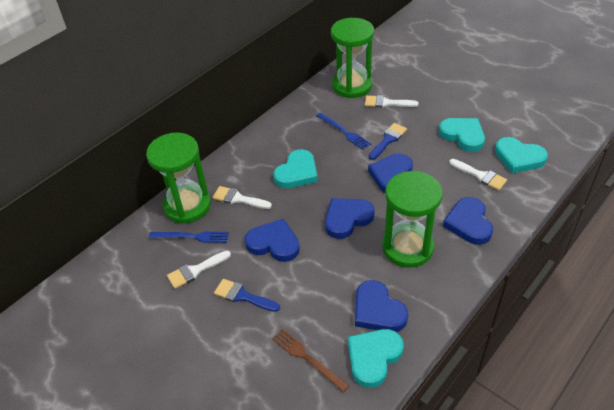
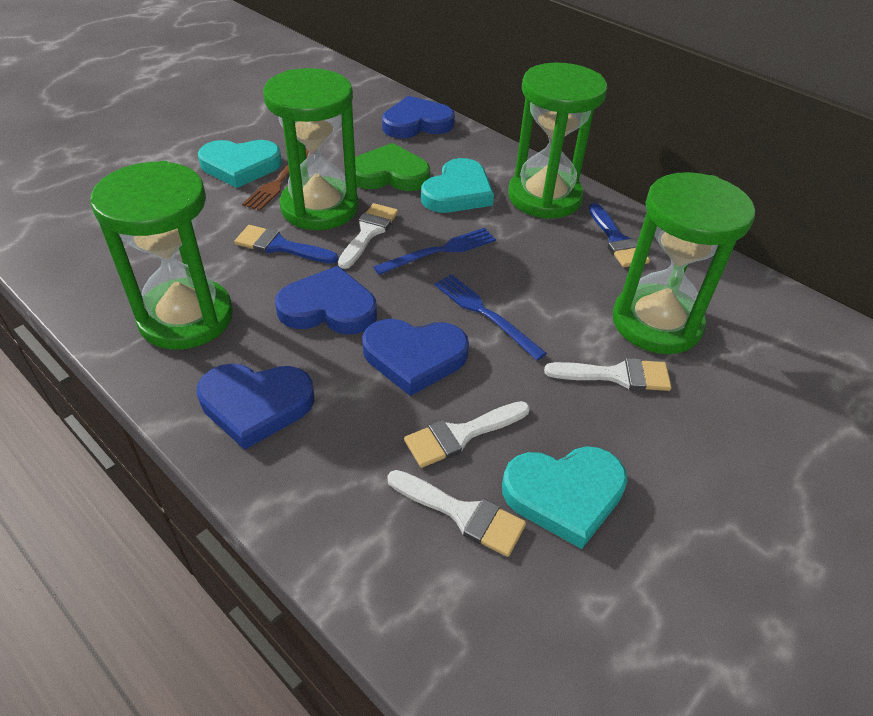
blue heart: 5 -> 4
green heart: 0 -> 1
green hourglass: 3 -> 4
turquoise heart: 4 -> 3

